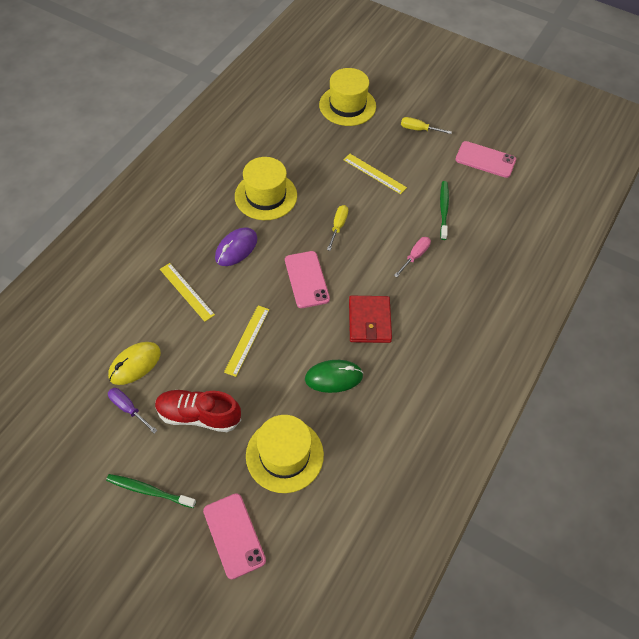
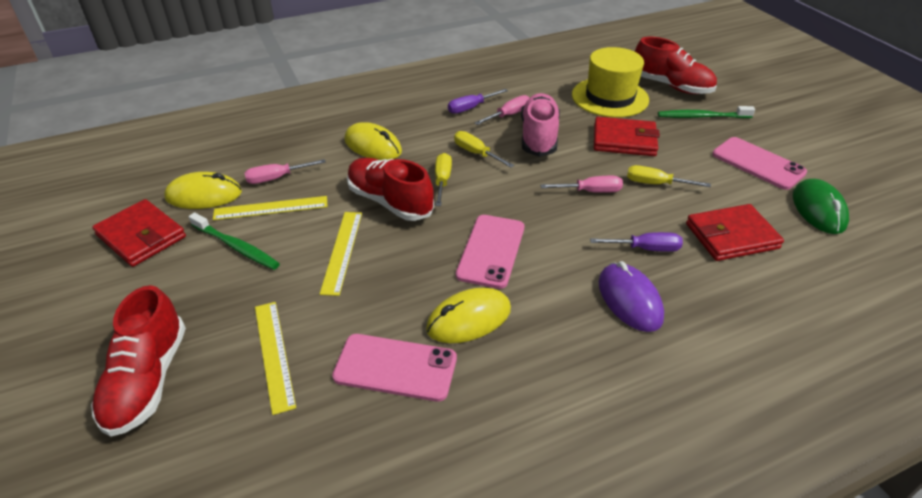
pink screwdriver: 1 -> 3
pink shoe: 0 -> 1
purple screwdriver: 1 -> 2
red shoe: 1 -> 3
red wallet: 1 -> 3
yellow hat: 3 -> 1
yellow mouse: 1 -> 3
yellow screwdriver: 2 -> 3

